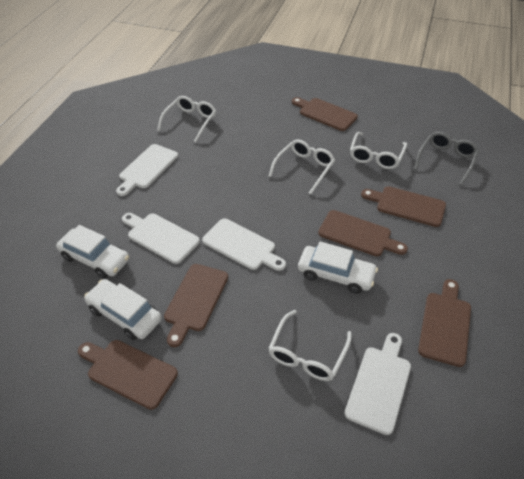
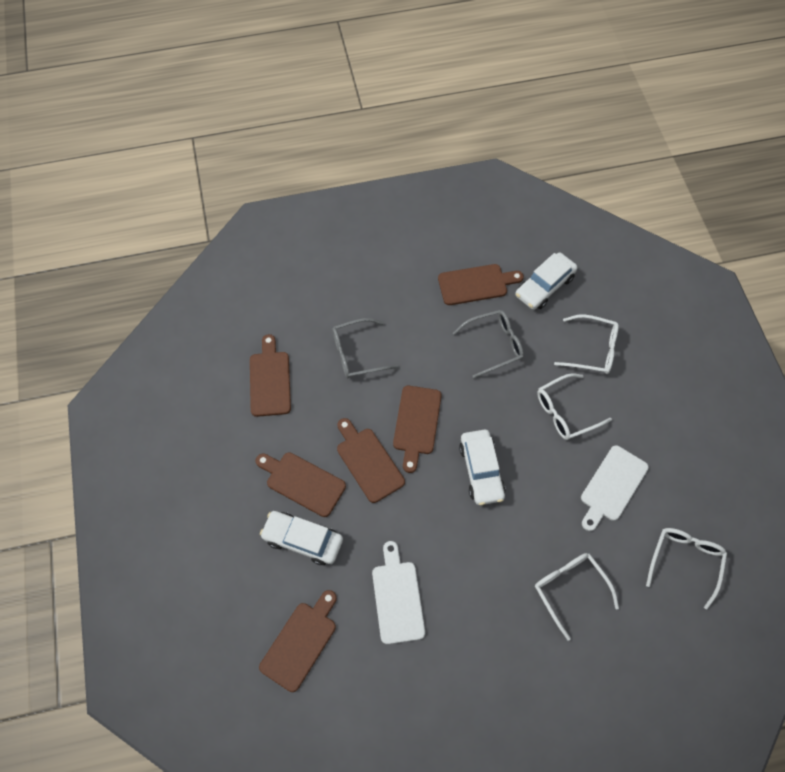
grey glasses: 1 -> 2
white cutting board: 4 -> 2

